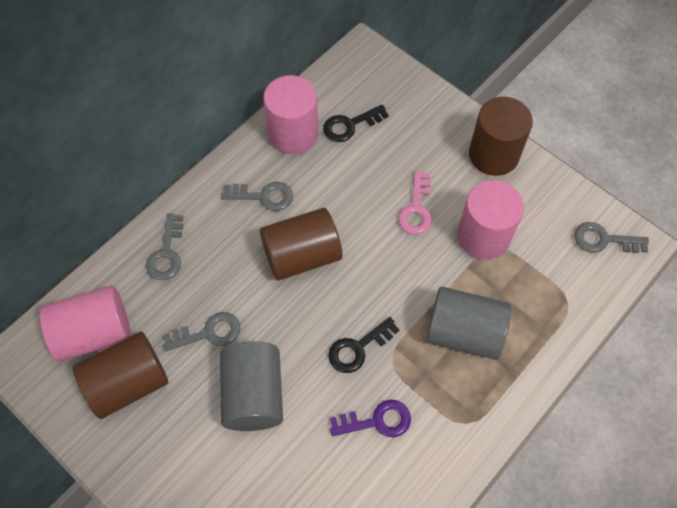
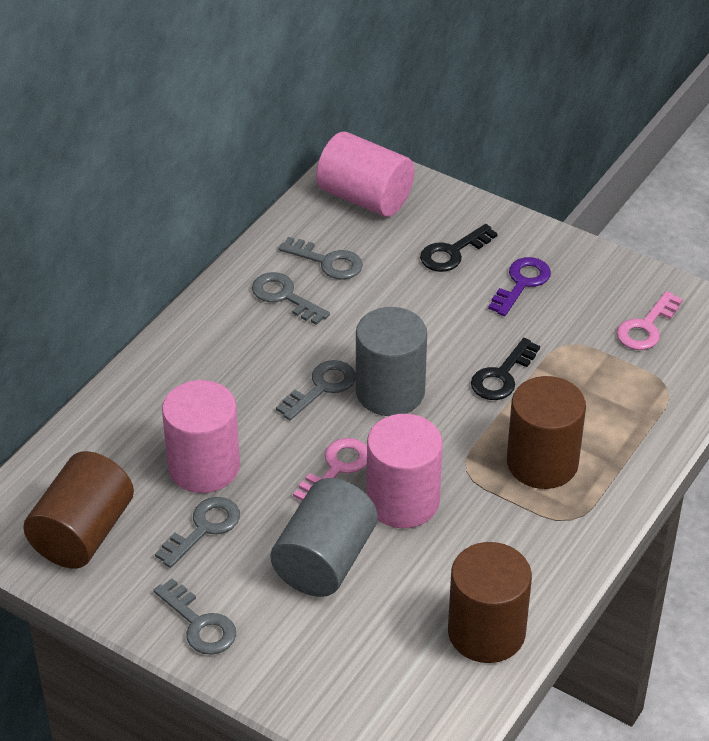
grey key: 4 -> 5
pink key: 1 -> 2

